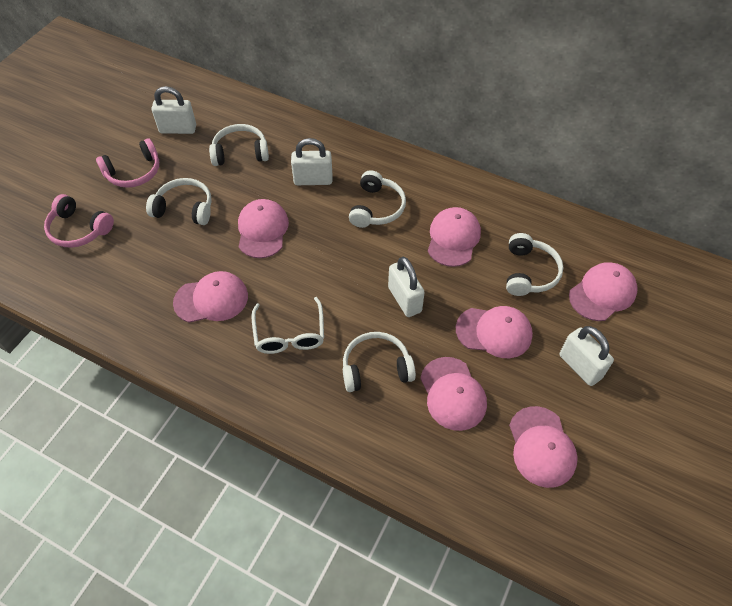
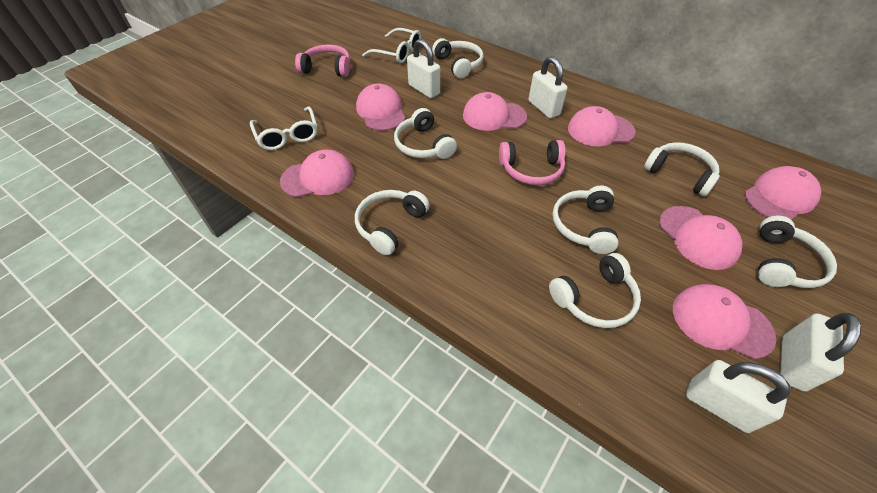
white glasses: 1 -> 2
white headphones: 5 -> 7

